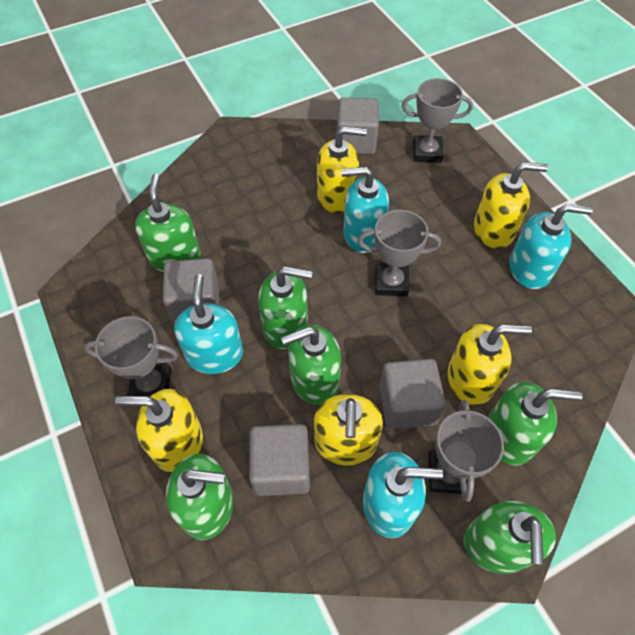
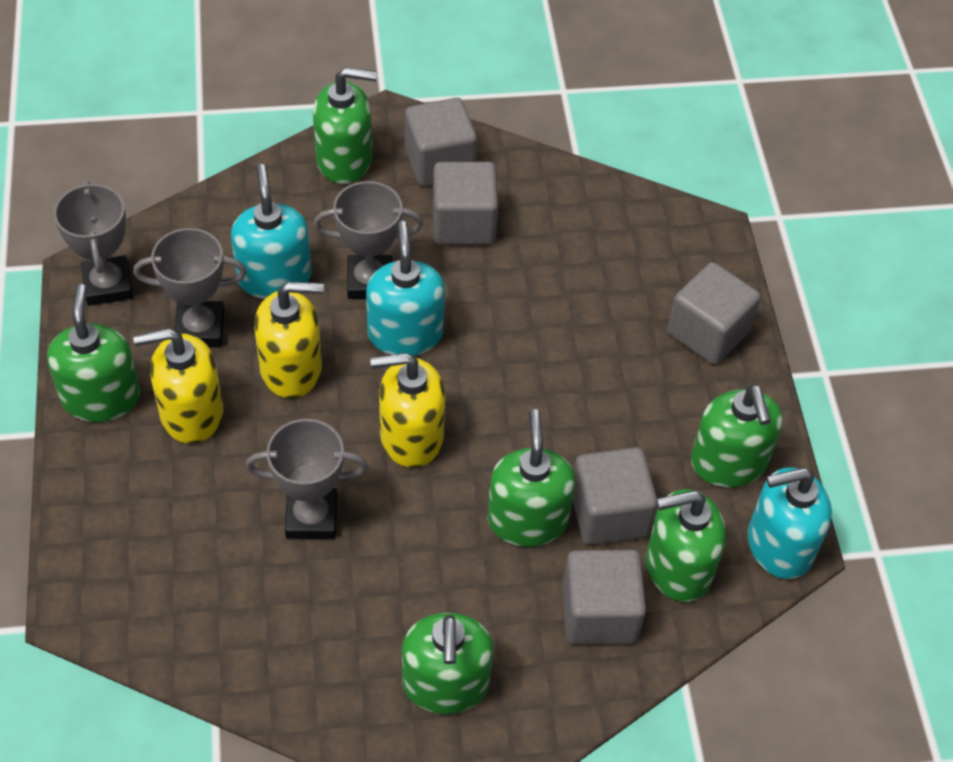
grey cube: 4 -> 5
turquoise soap dispenser: 4 -> 3
yellow soap dispenser: 5 -> 3

